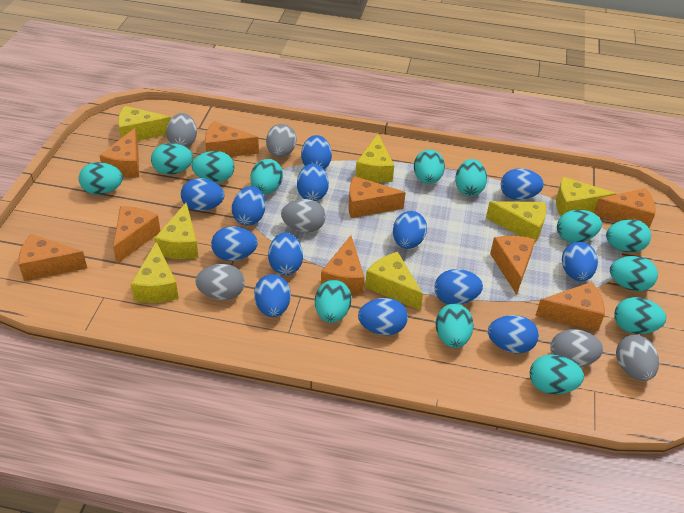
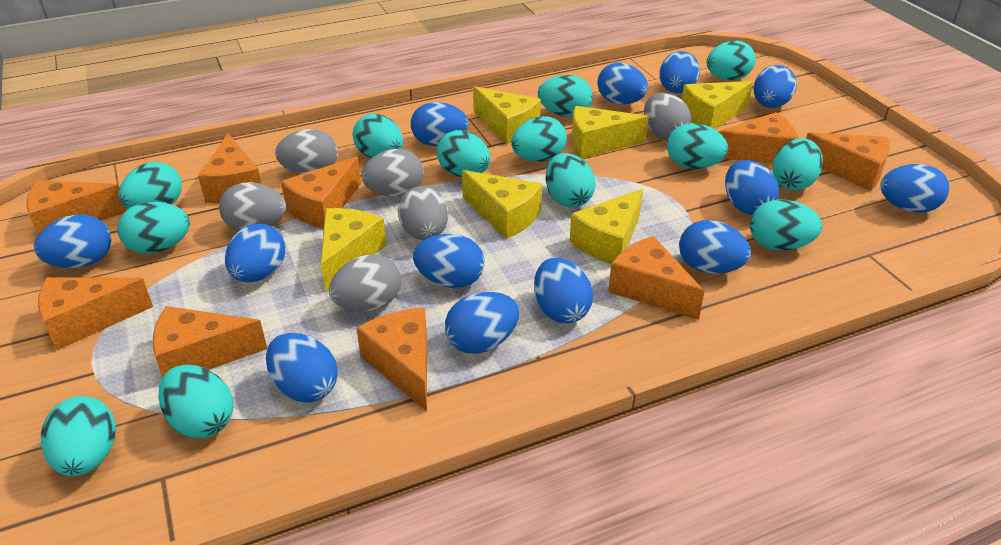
yellow cheese: 7 -> 6

